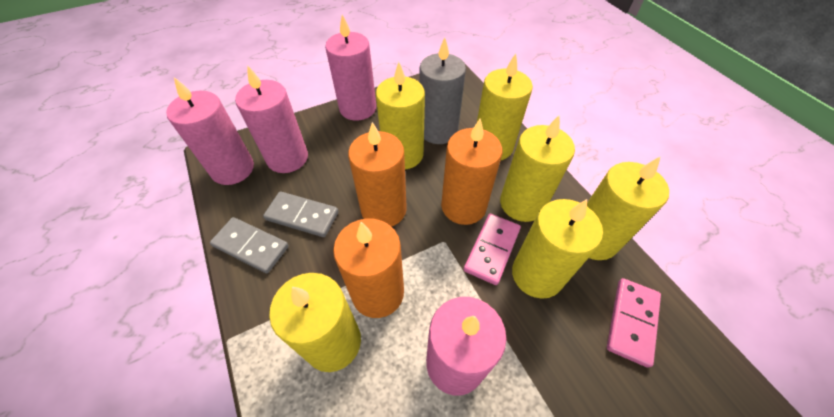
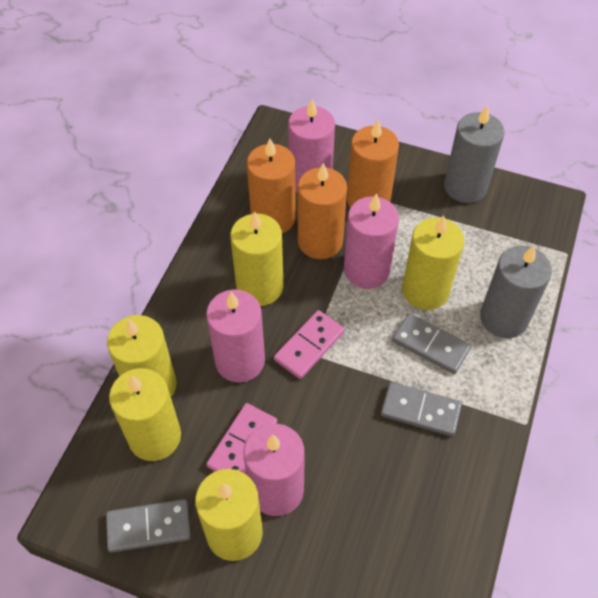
grey candle: 1 -> 2
grey domino: 2 -> 3
yellow candle: 6 -> 5

